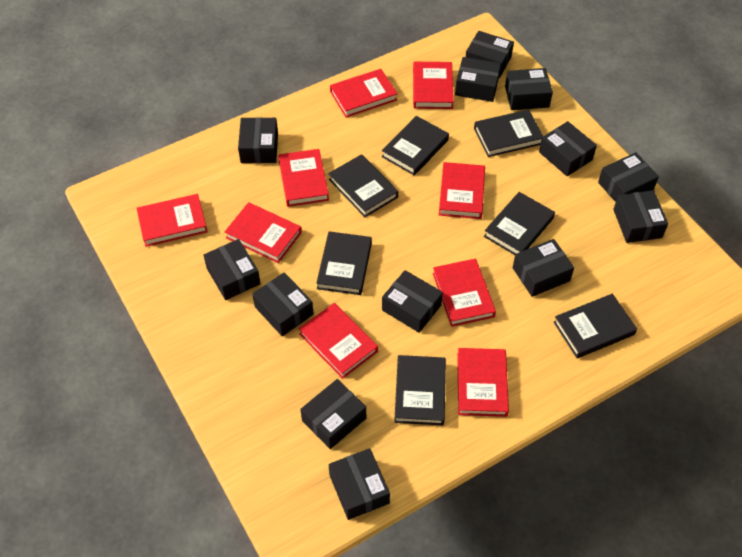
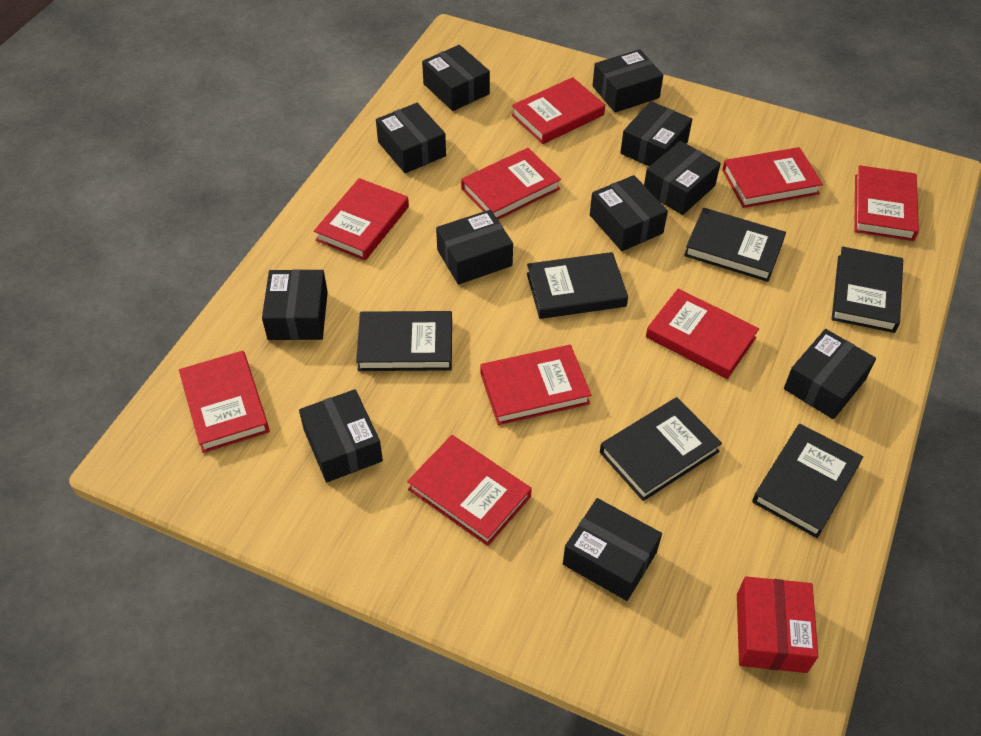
black book: 7 -> 6
black box: 13 -> 11
red box: 0 -> 1

